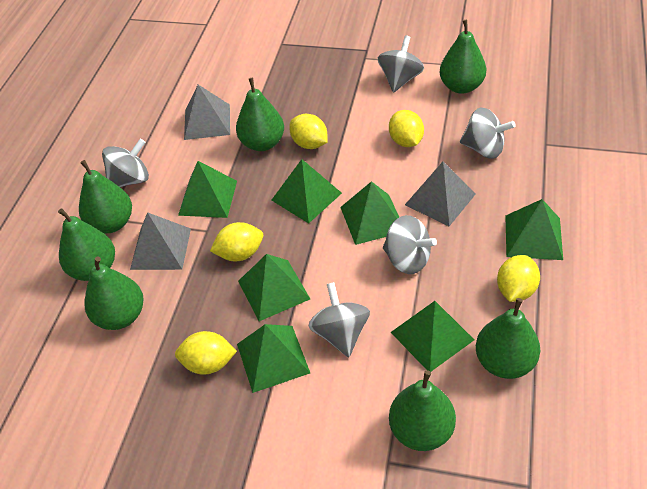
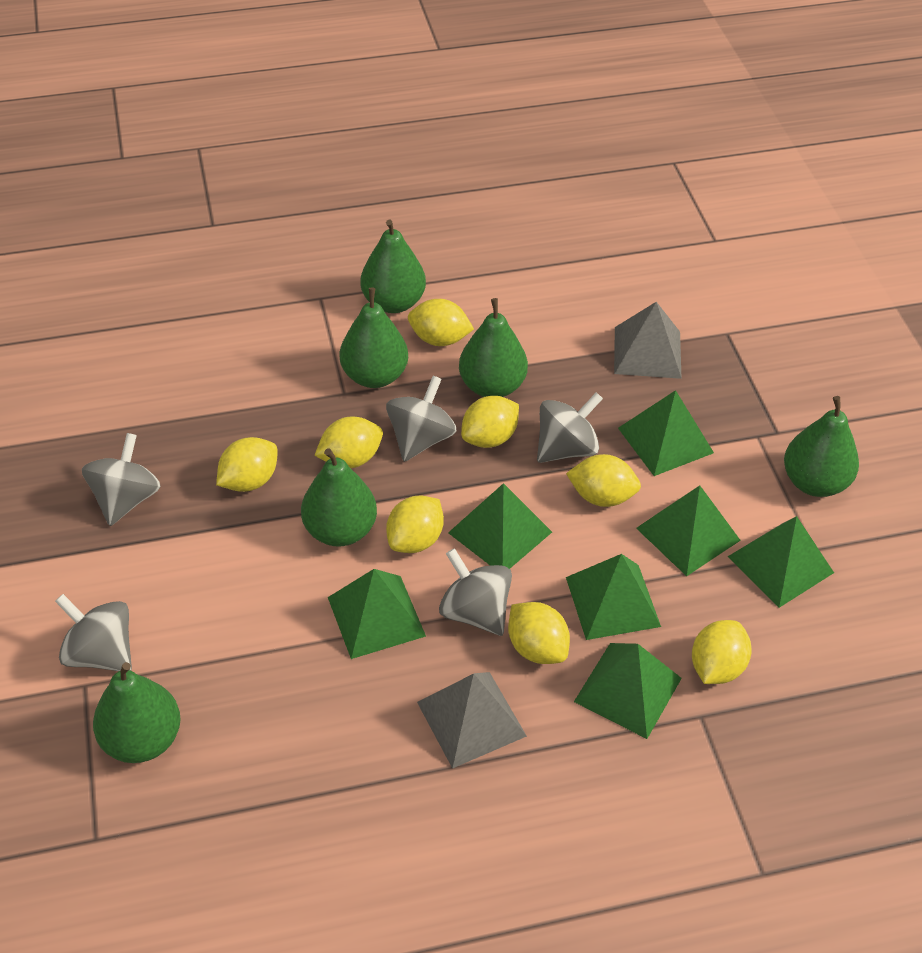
green pear: 7 -> 6
grey pyramid: 3 -> 2
yellow lemon: 5 -> 8

